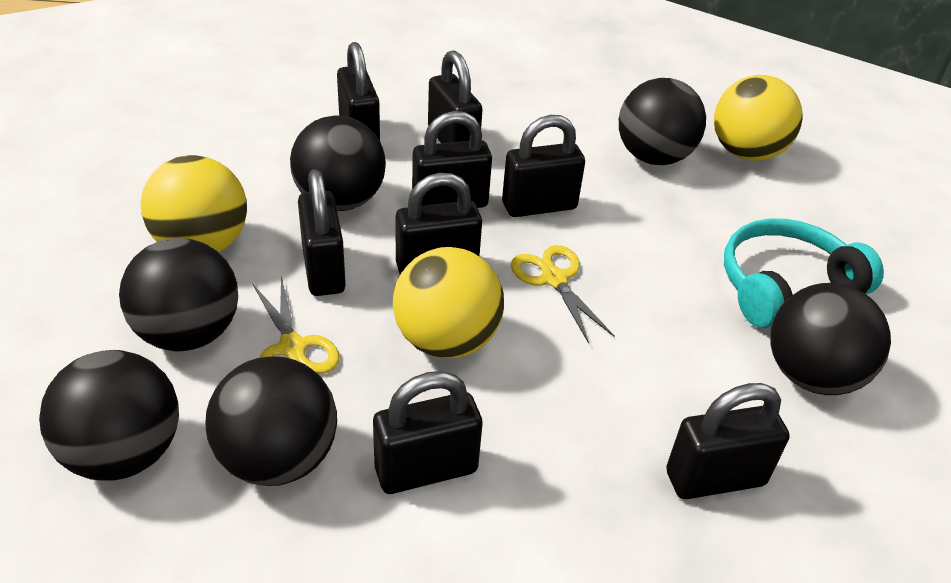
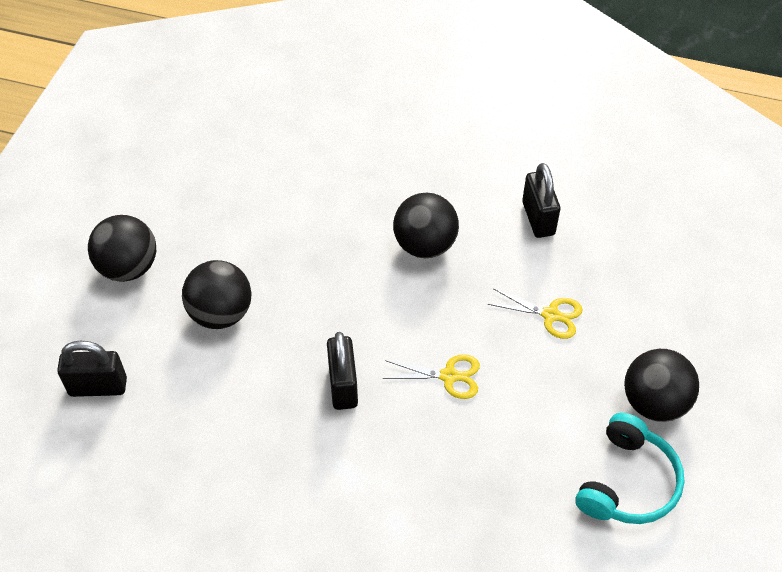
black ball: 6 -> 4
black padlock: 8 -> 3
yellow ball: 3 -> 0

